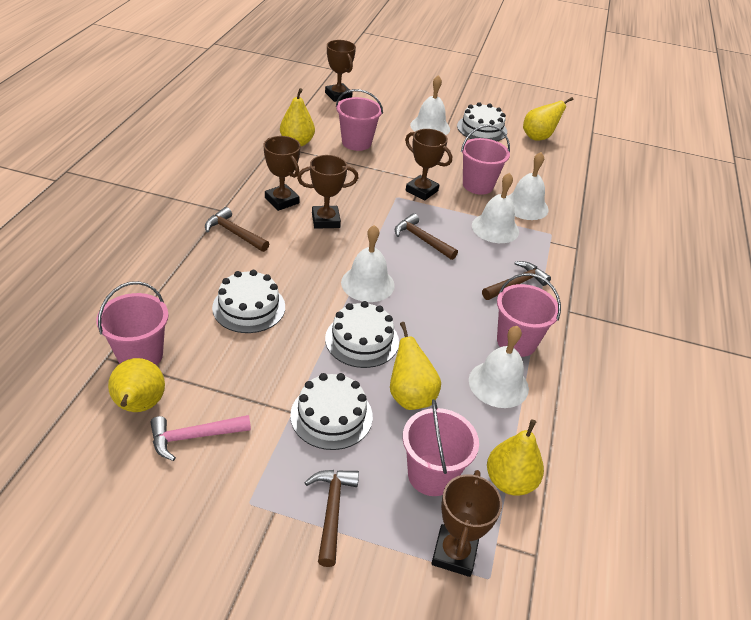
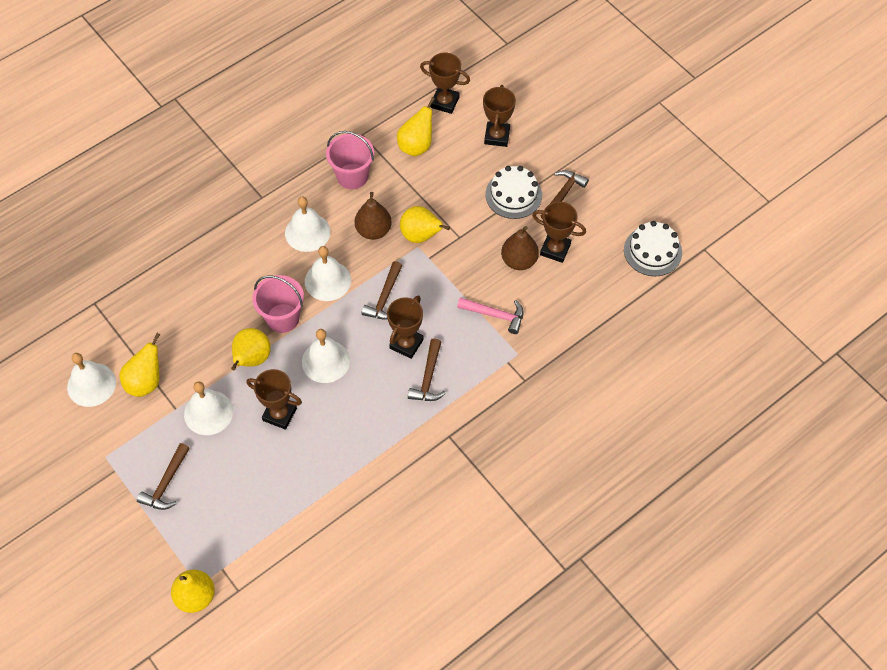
brown pear: 0 -> 2
pink bucket: 5 -> 2
white cake: 4 -> 2

